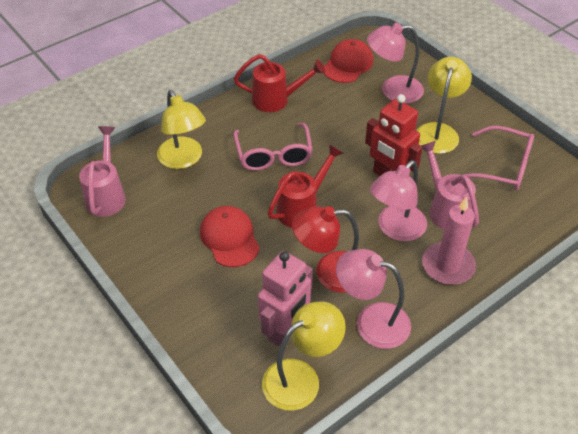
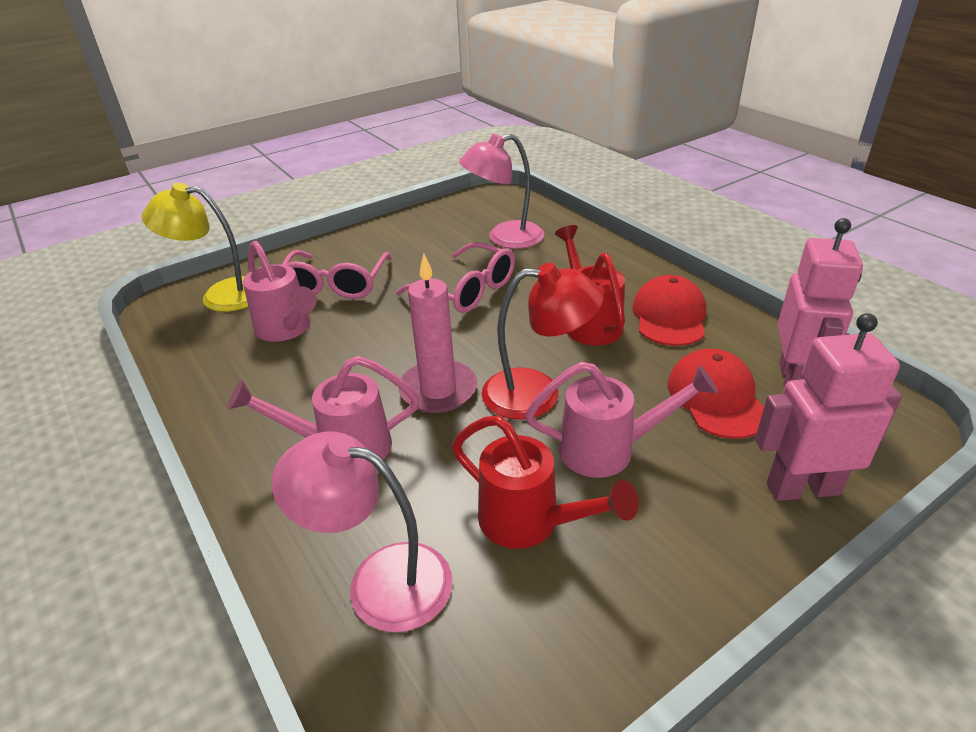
pink lamp: 3 -> 2
pink robot: 1 -> 2
pink watering can: 2 -> 3
red robot: 1 -> 0
yellow lamp: 3 -> 1

